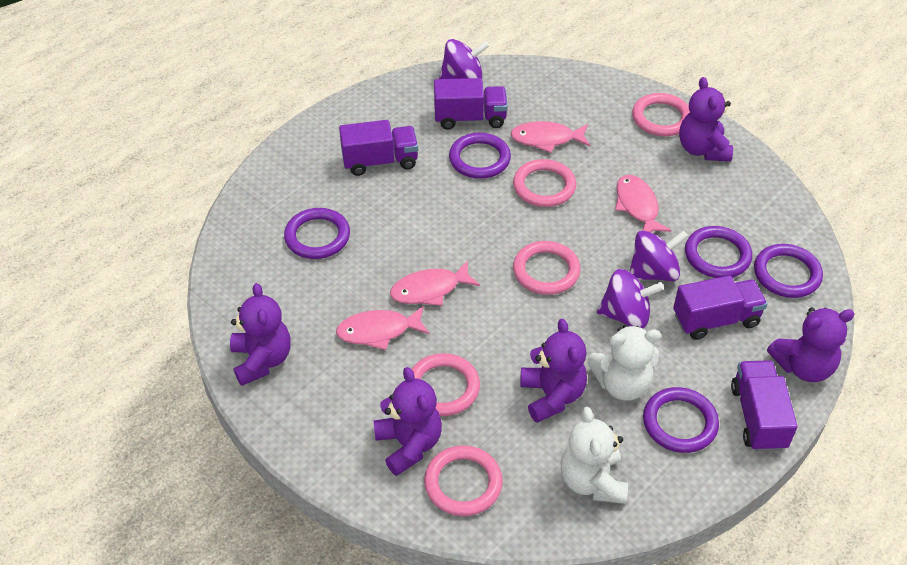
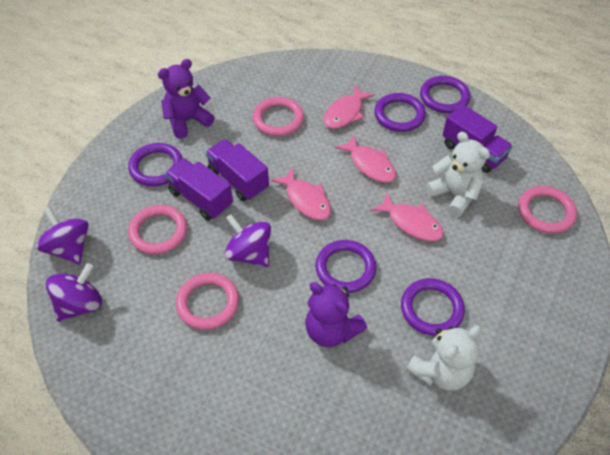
pink ring: 5 -> 4
purple teddy bear: 5 -> 2
purple truck: 4 -> 3

